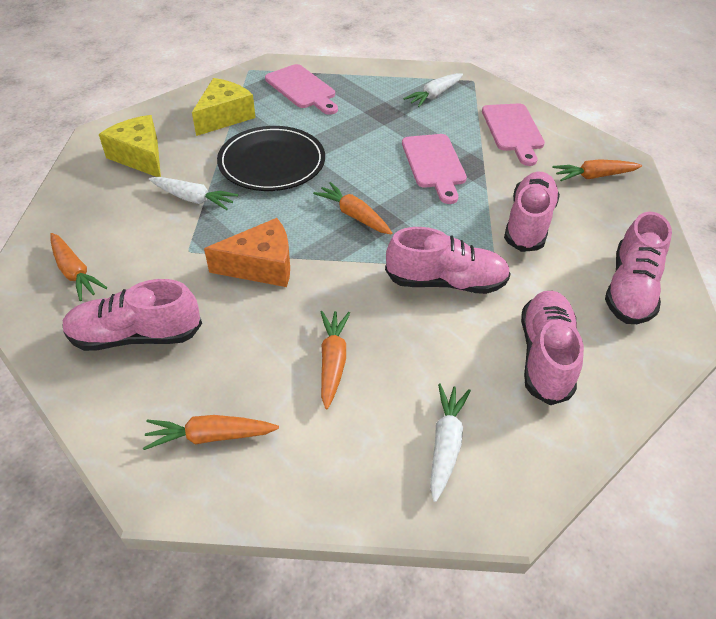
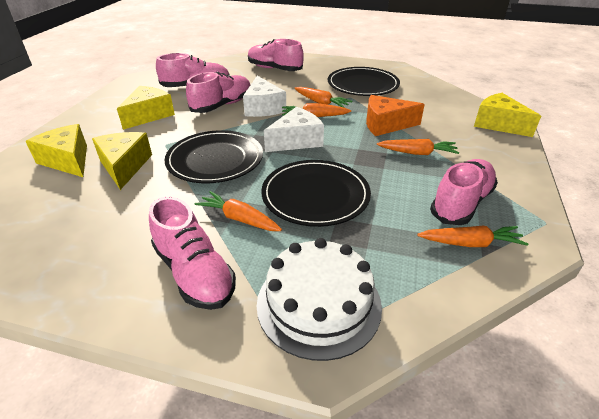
black plate: 1 -> 3
pink cutting board: 3 -> 0
white cake: 0 -> 1
white carrot: 3 -> 0
white cheese: 0 -> 2
yellow cheese: 2 -> 4

